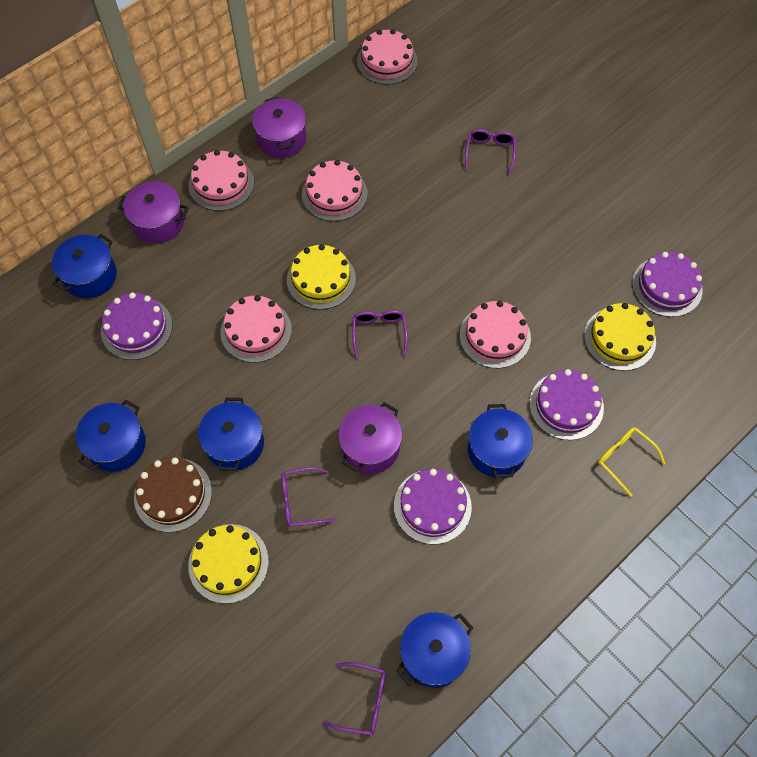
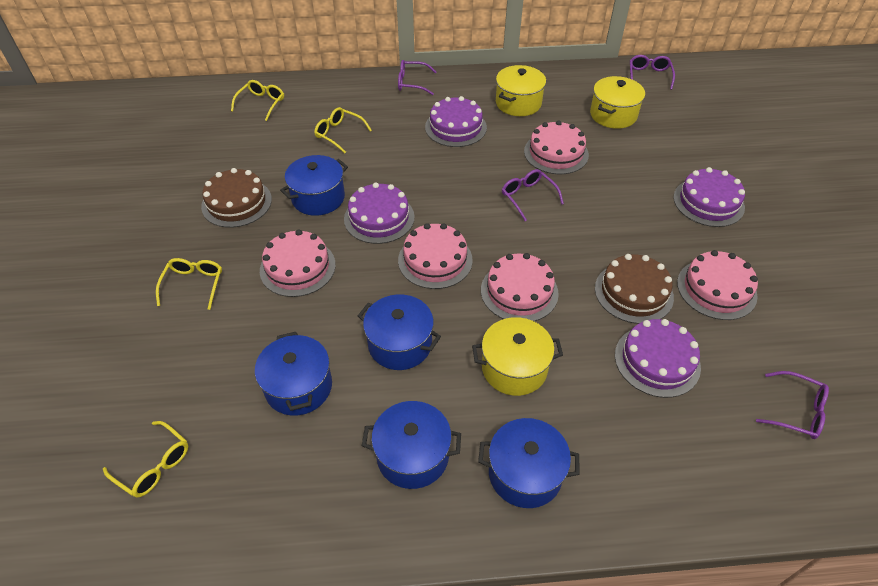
brown cake: 1 -> 2
purple pot: 3 -> 0
yellow cake: 3 -> 0
yellow glasses: 1 -> 4
yellow pot: 0 -> 3

